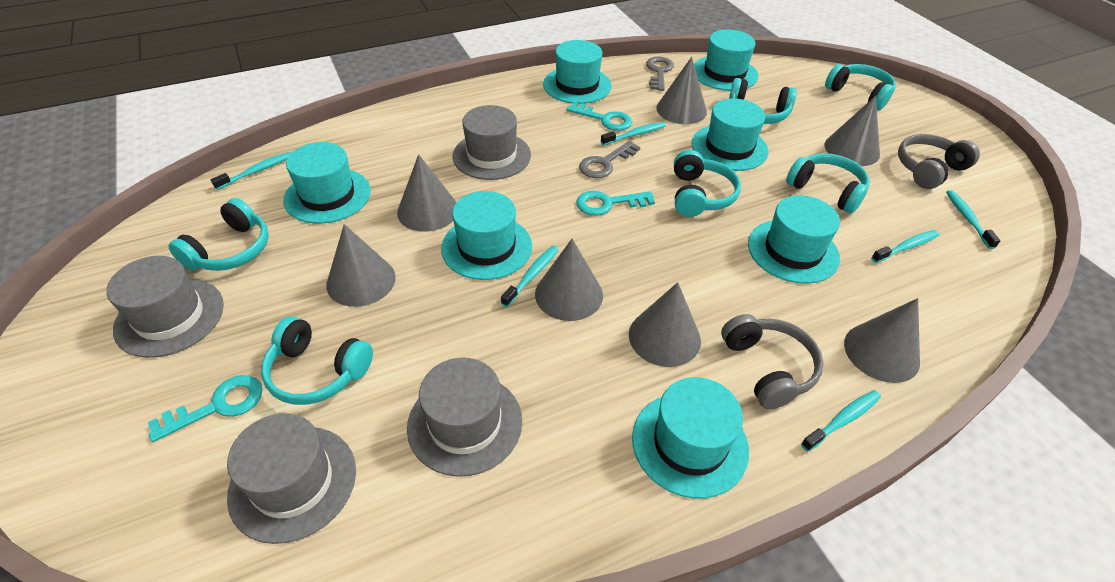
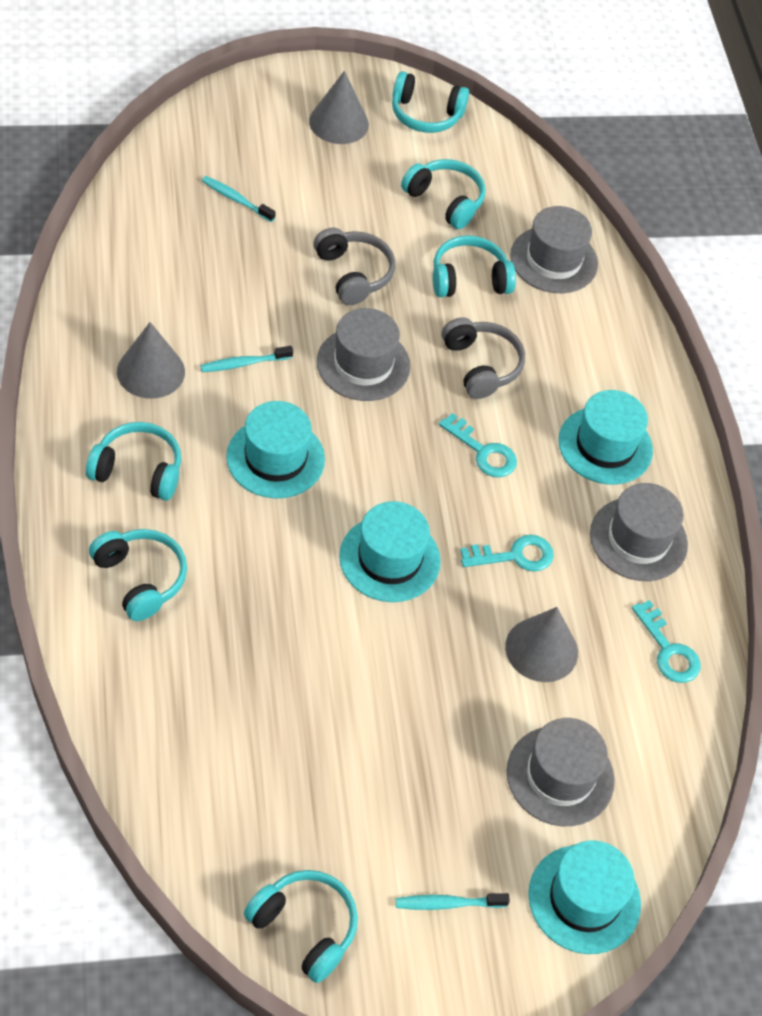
grey cone: 7 -> 3
grey key: 2 -> 0
turquoise hat: 7 -> 4
turquoise toothbrush: 6 -> 3

